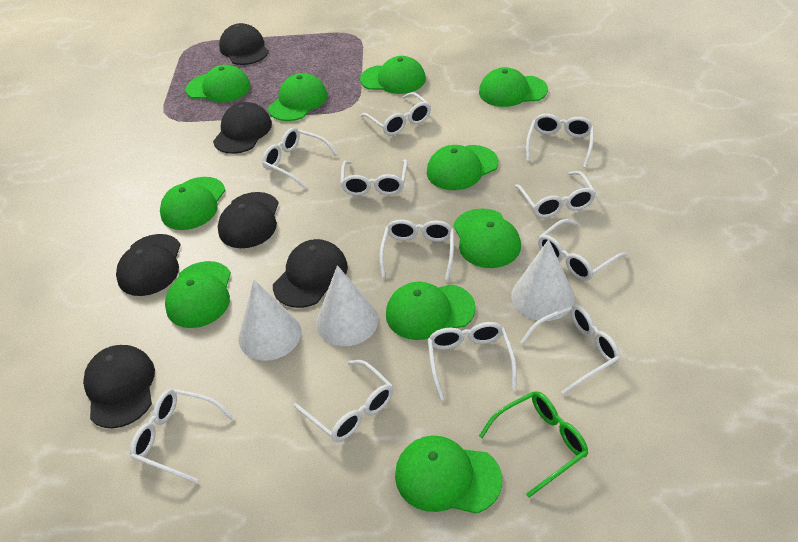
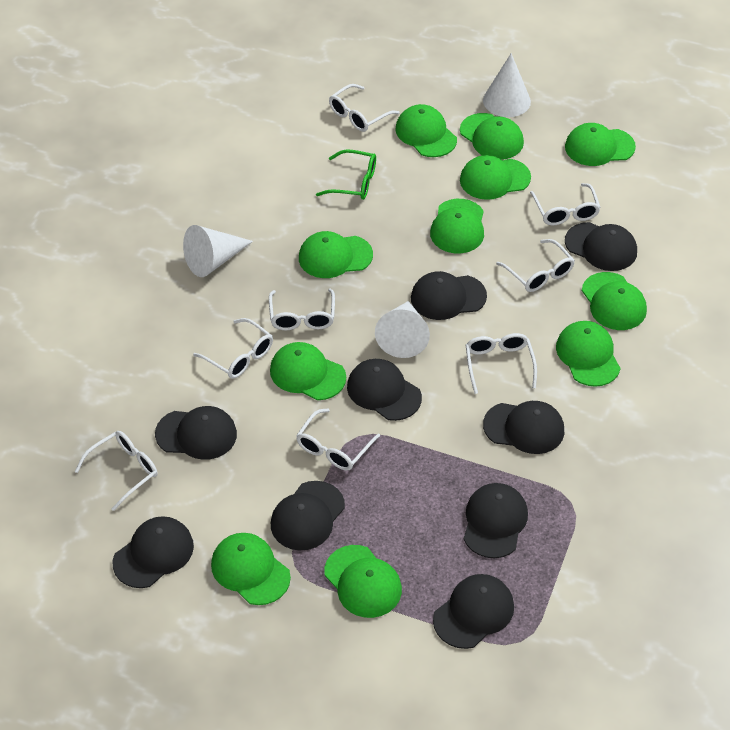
black cap: 6 -> 9
green cap: 10 -> 11
white glasses: 11 -> 8

